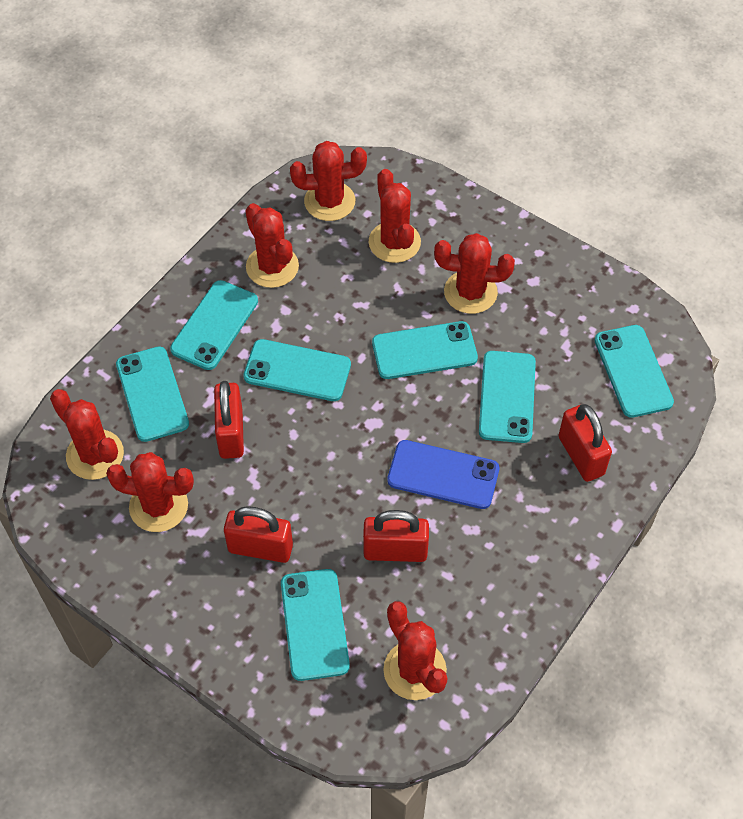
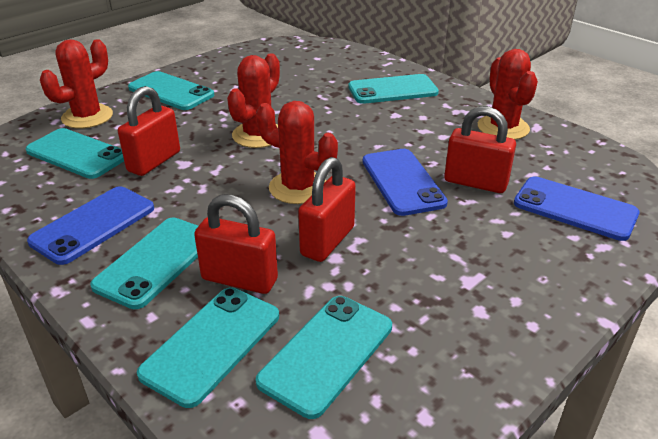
blue phone: 1 -> 3
red cactus: 7 -> 4
turquoise phone: 7 -> 6

